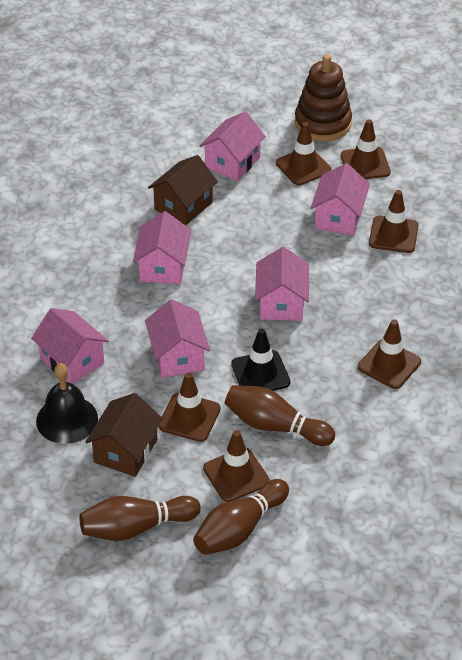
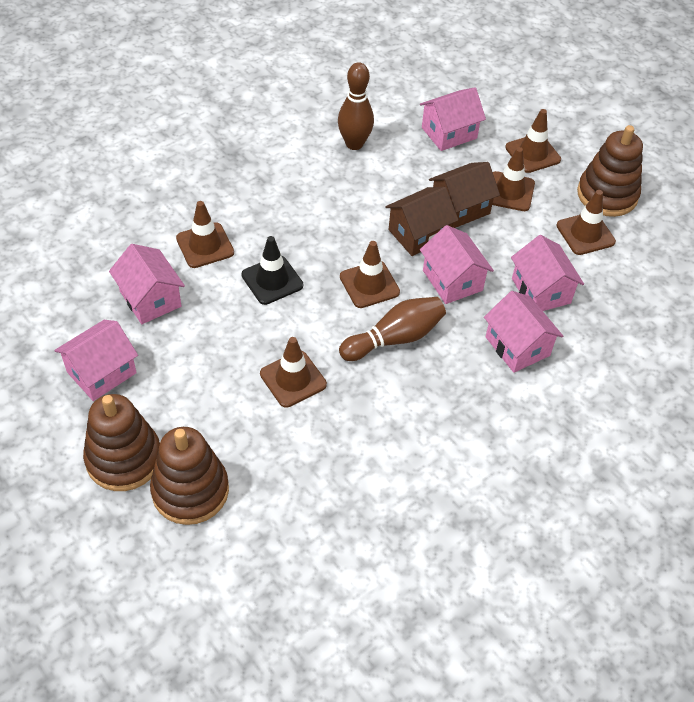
black bell: 1 -> 0
brown bowling pin: 3 -> 2
brown stacking toy: 1 -> 3

